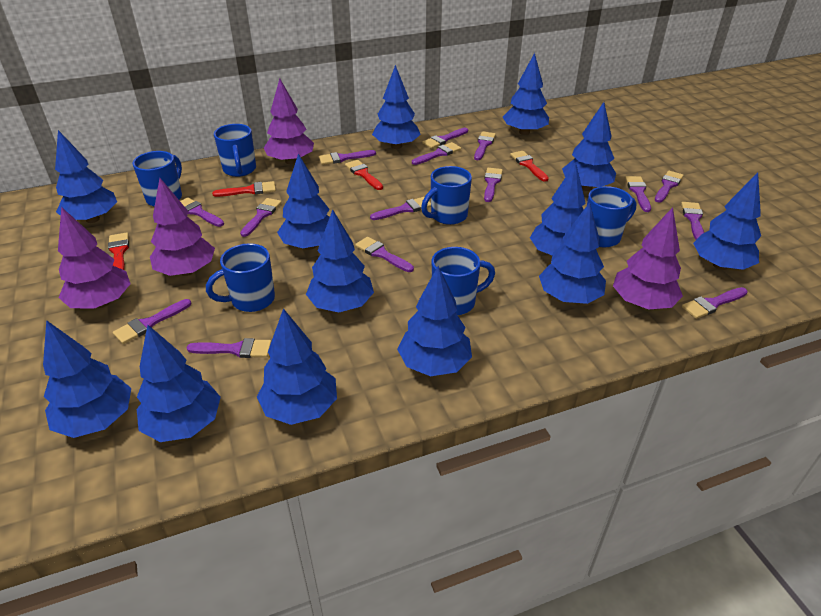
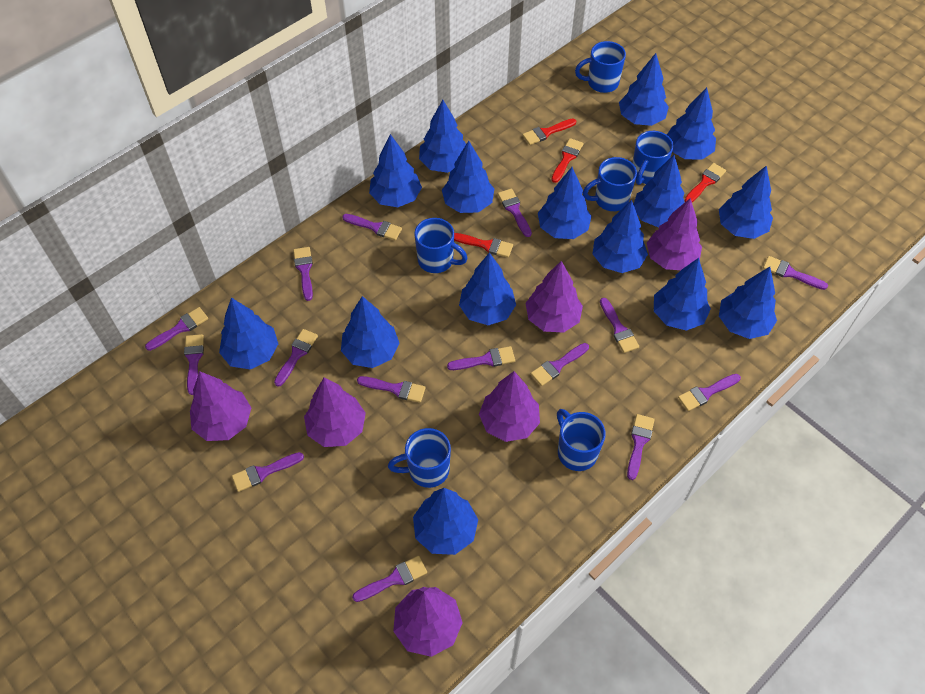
blue tree: 13 -> 15
purple tree: 4 -> 6

